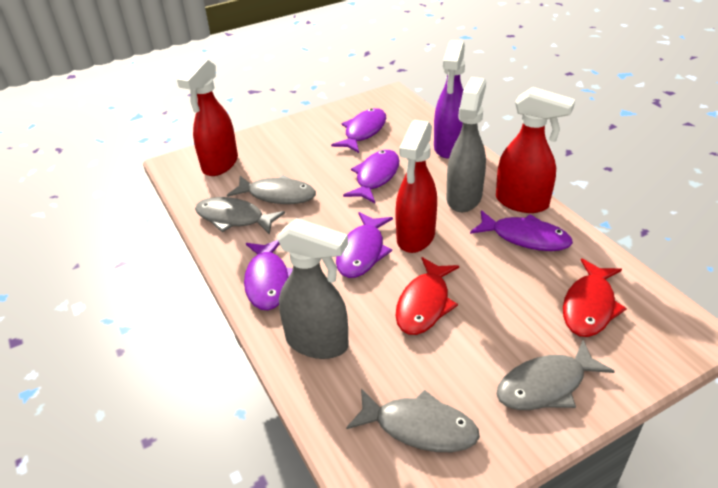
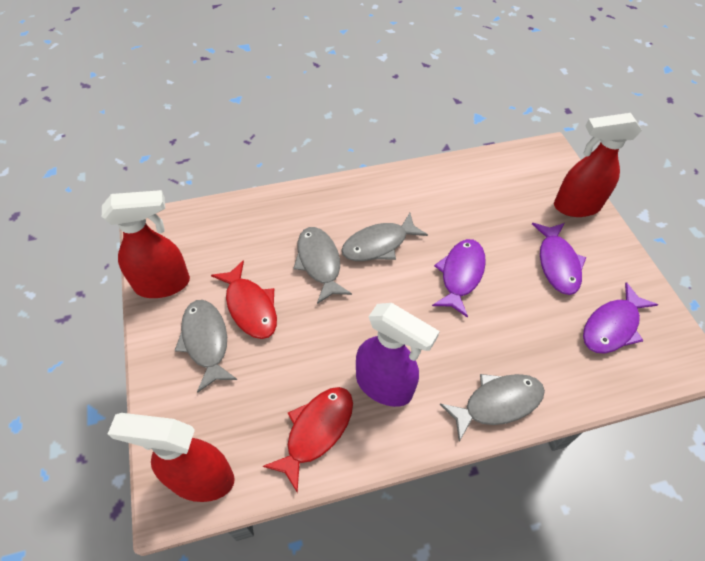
grey spray bottle: 2 -> 0
purple fish: 5 -> 3

